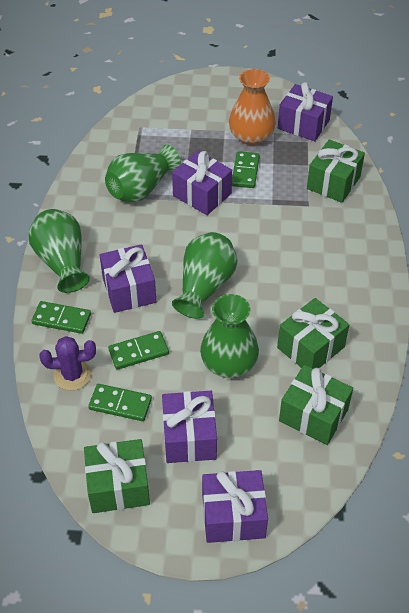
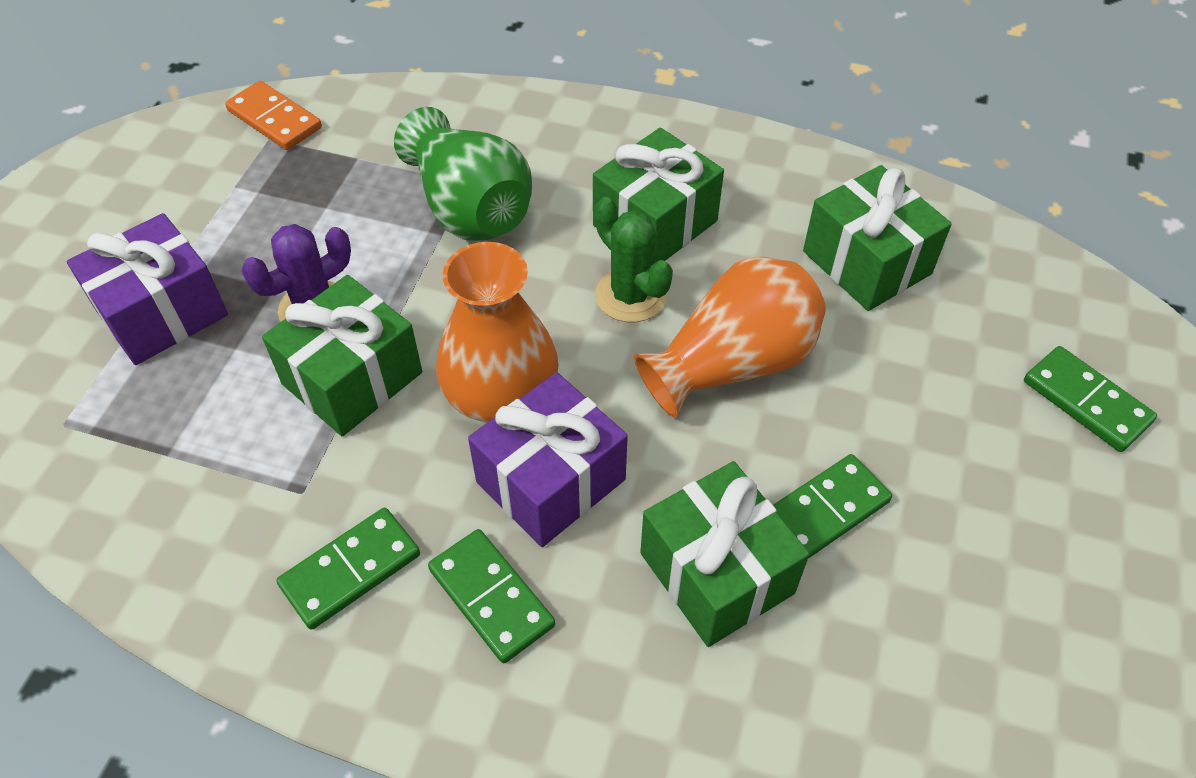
green cactus: 0 -> 1
green vase: 4 -> 1
orange domino: 0 -> 1
orange vase: 1 -> 2
purple gift: 5 -> 2

